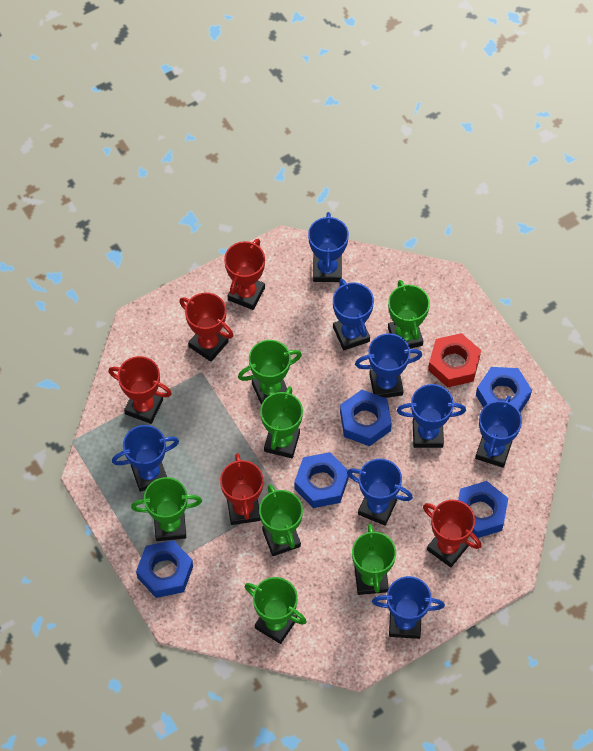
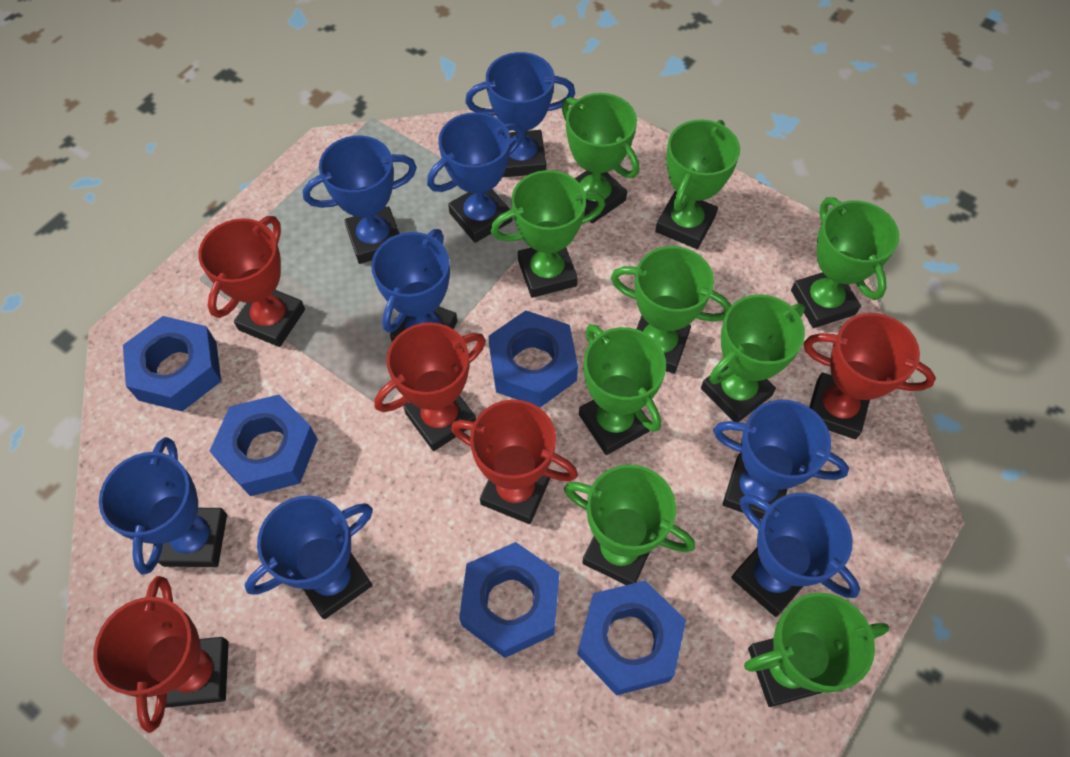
green trophy: 7 -> 9
red nut: 1 -> 0

